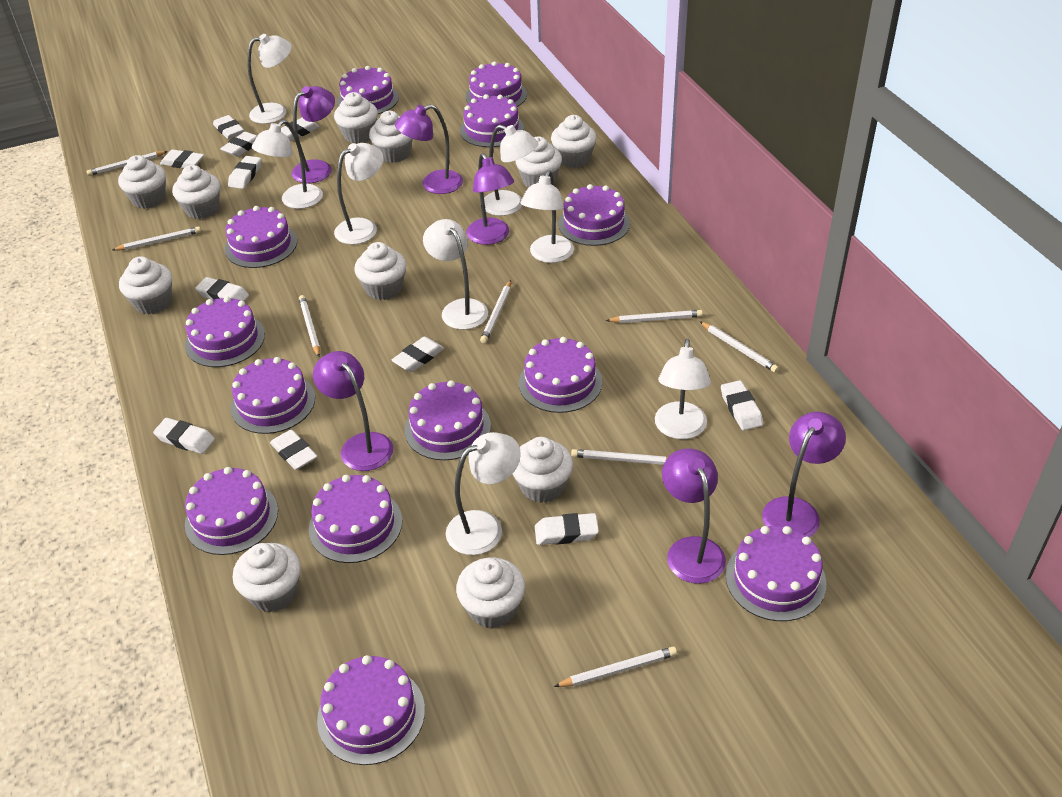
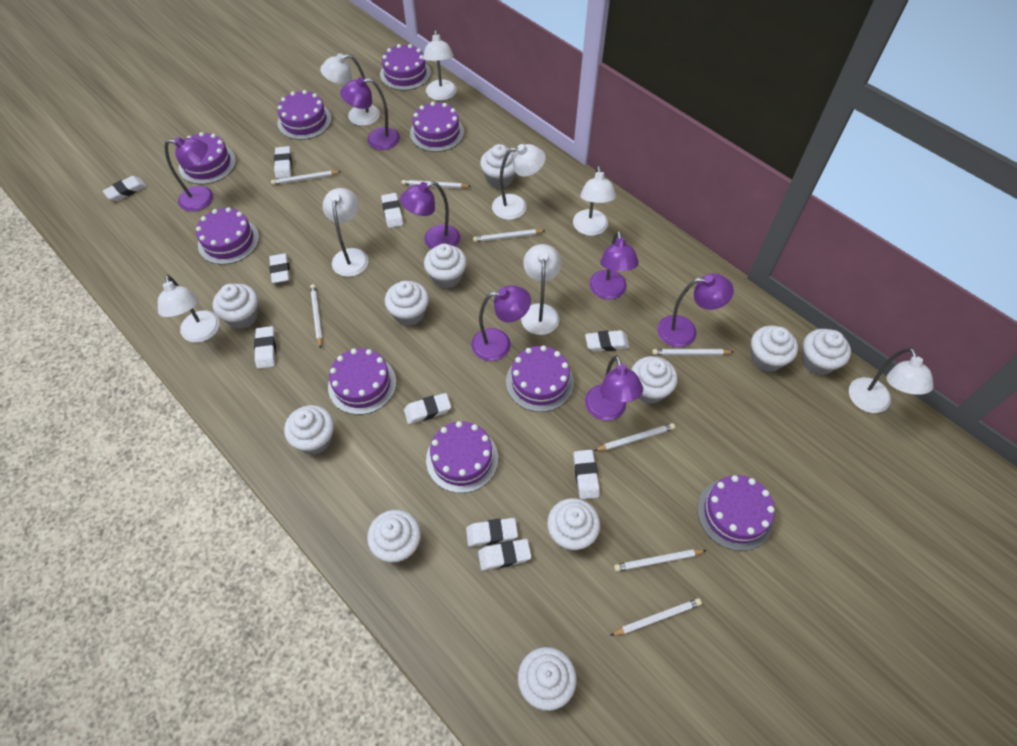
purple cake: 13 -> 9
purple lamp: 6 -> 7
white eraser: 11 -> 10

